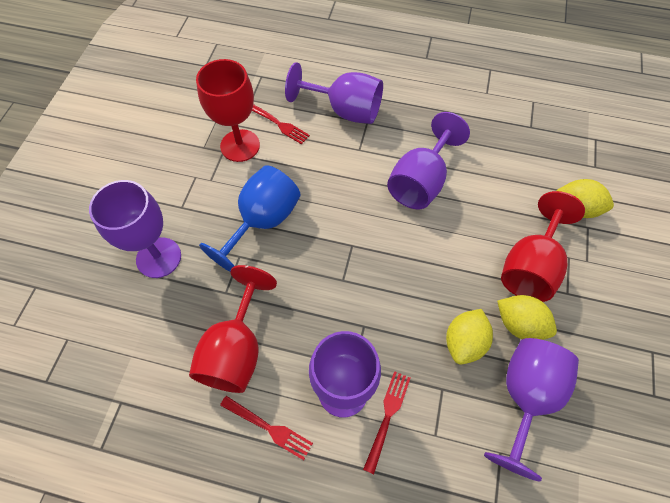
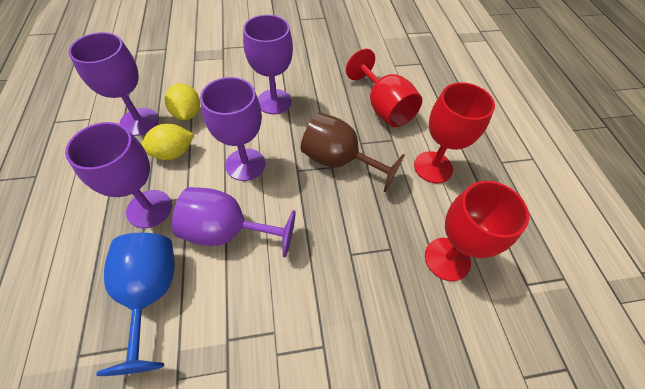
brown goblet: 0 -> 1
red fork: 3 -> 0
yellow lemon: 3 -> 2

